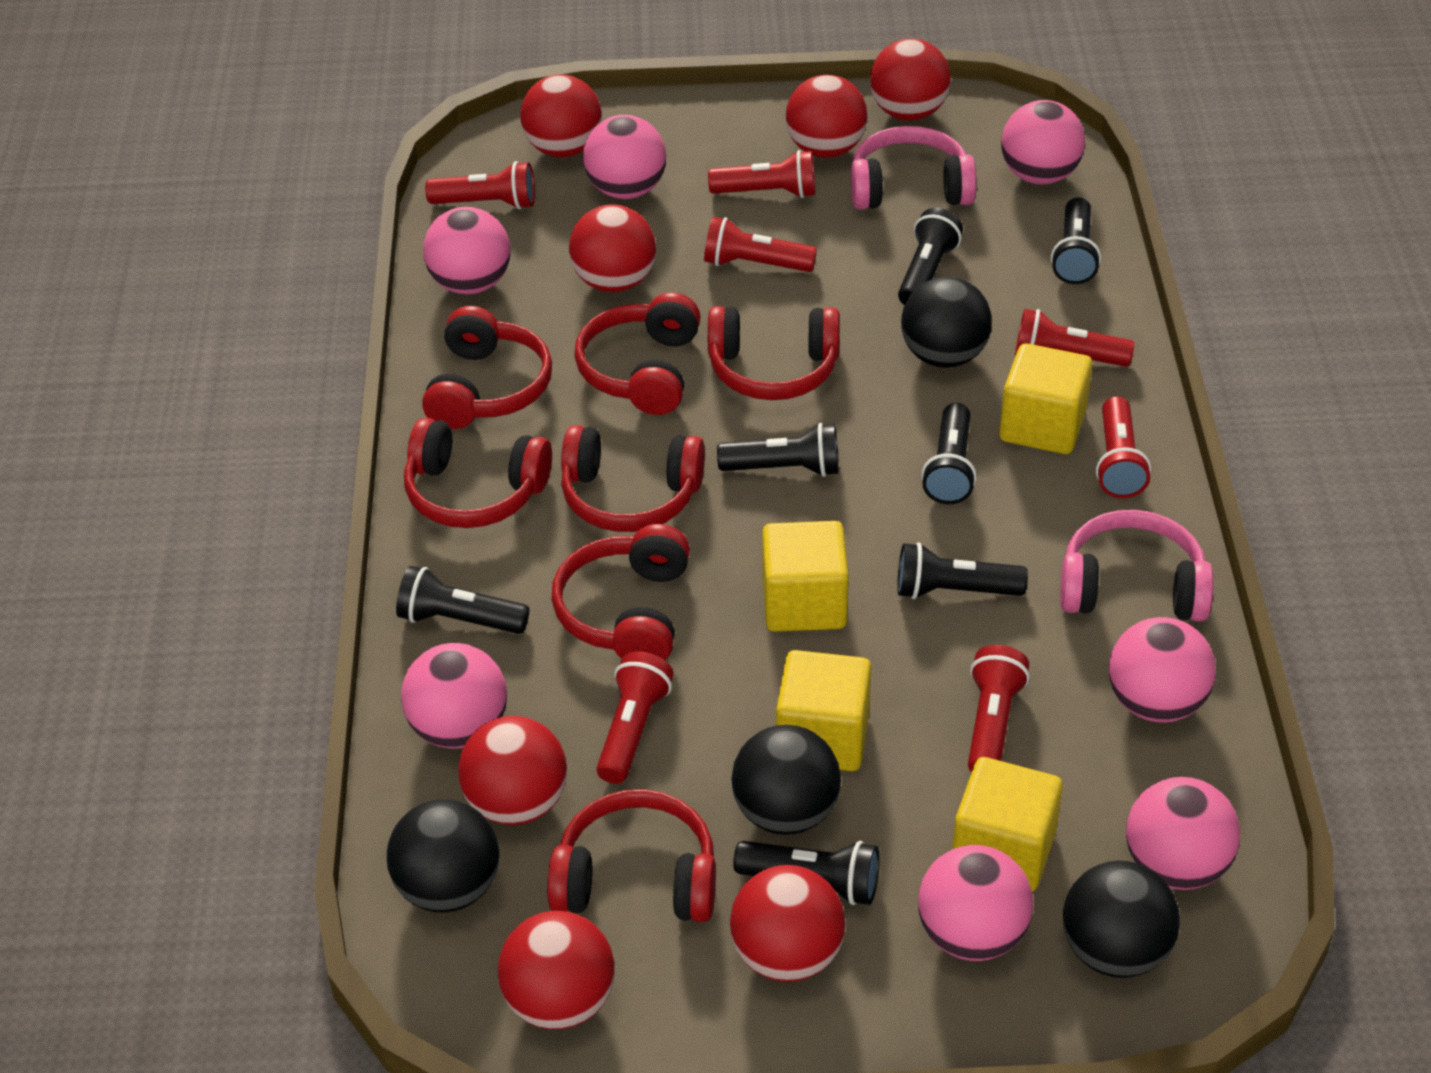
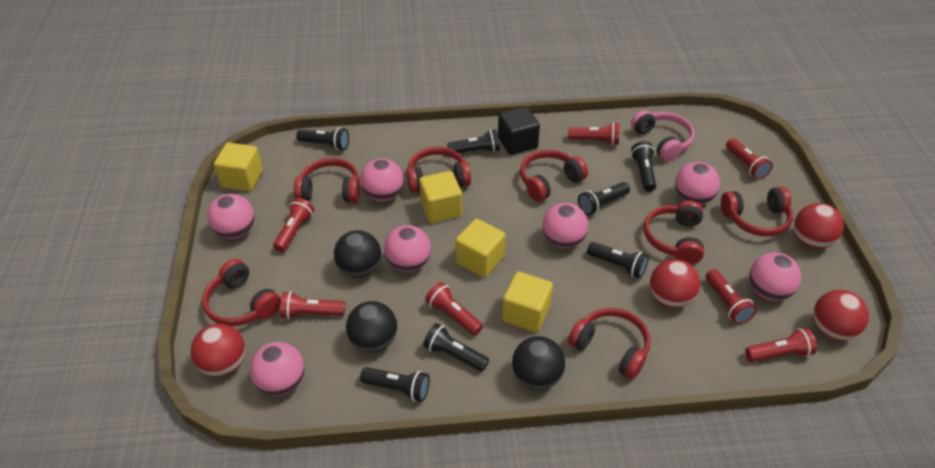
black ball: 4 -> 3
black cube: 0 -> 1
pink headphones: 2 -> 1
red ball: 7 -> 4

